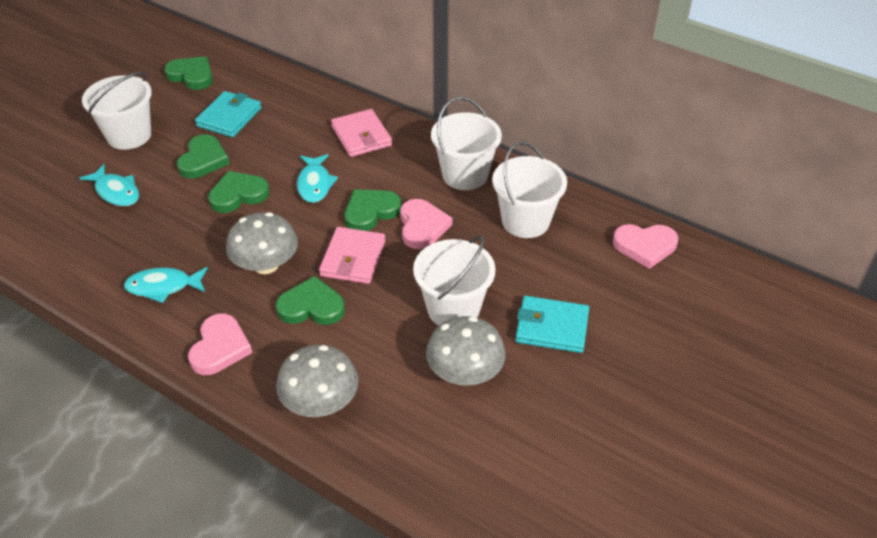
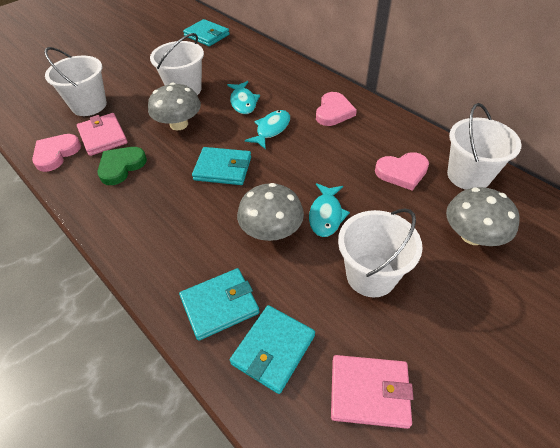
green heart: 5 -> 1
turquoise wallet: 2 -> 4

